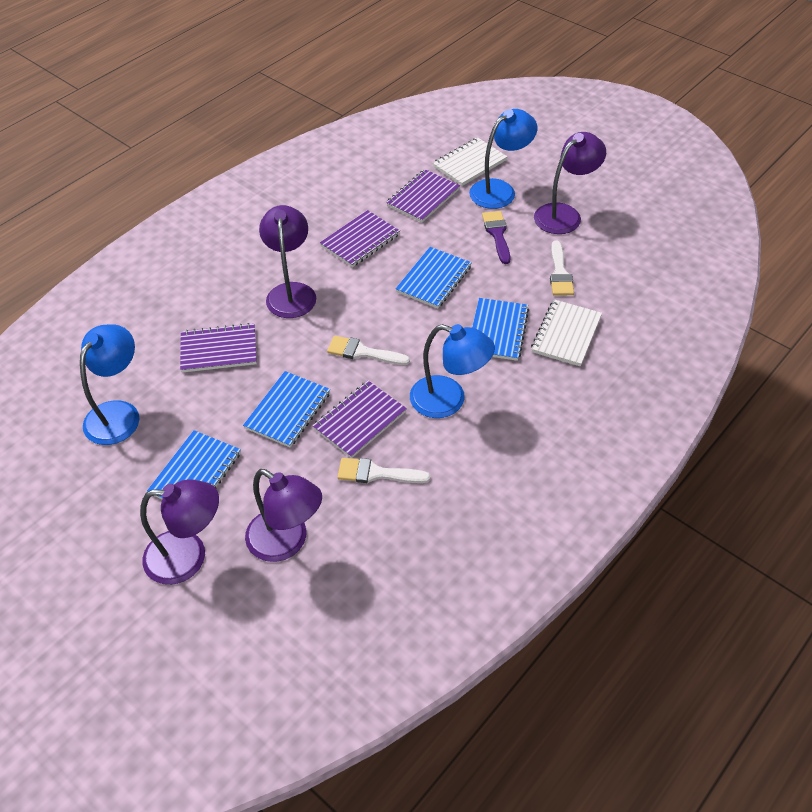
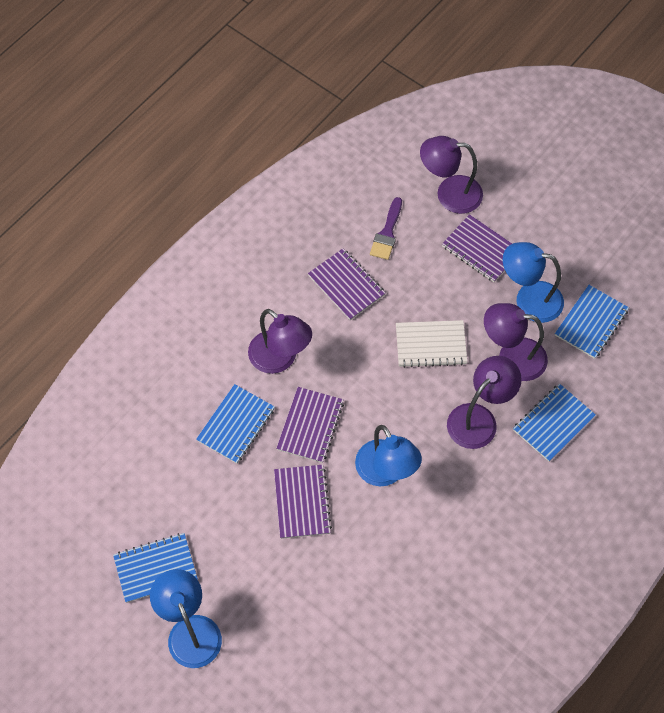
white brush: 3 -> 0
white notebook: 2 -> 1

